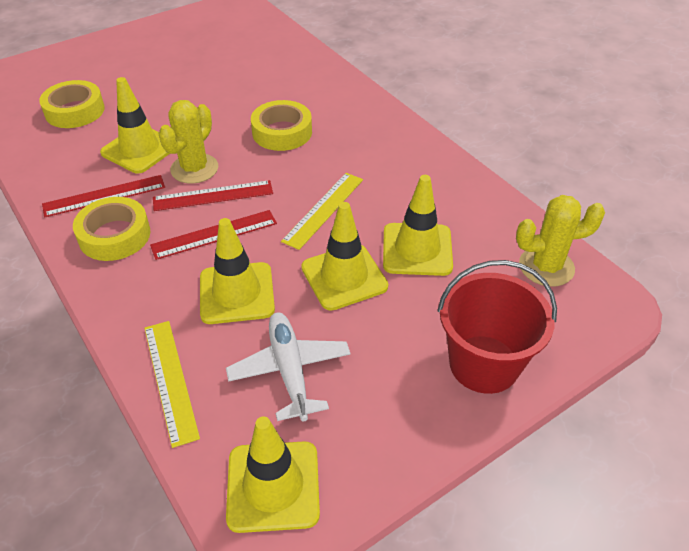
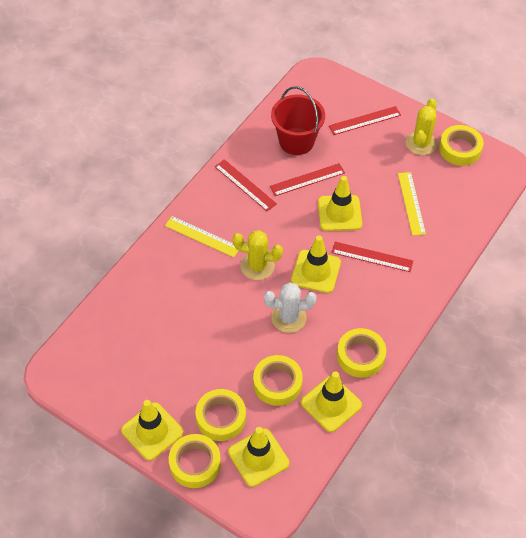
red ruler: 3 -> 4
white cactus: 0 -> 1
white plane: 1 -> 0
yellow tape: 3 -> 5

